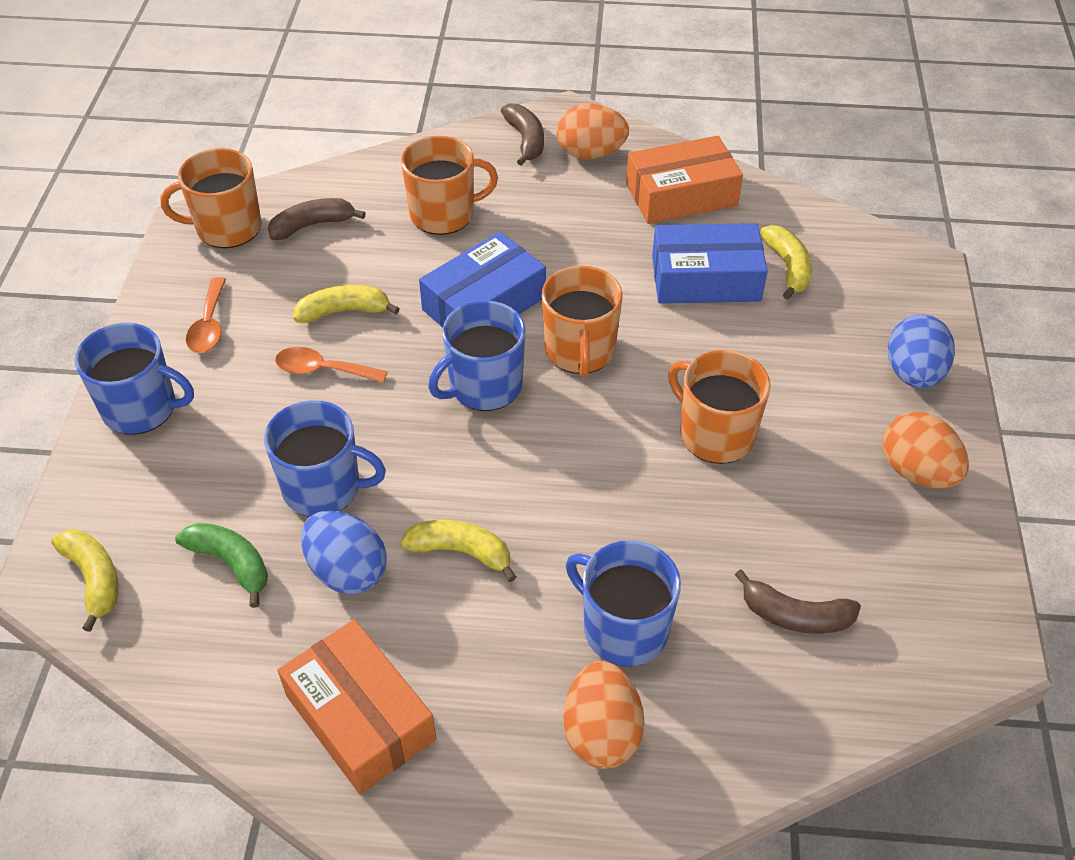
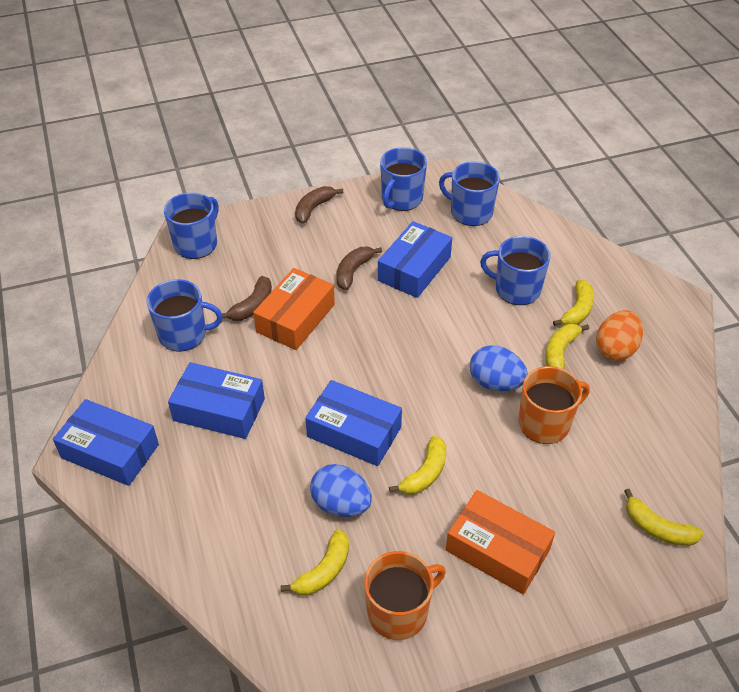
blue box: 2 -> 4
blue mug: 4 -> 5
green banana: 1 -> 0
orange egg: 3 -> 1
orange mug: 4 -> 2
orange spoon: 2 -> 0
yellow banana: 4 -> 5

